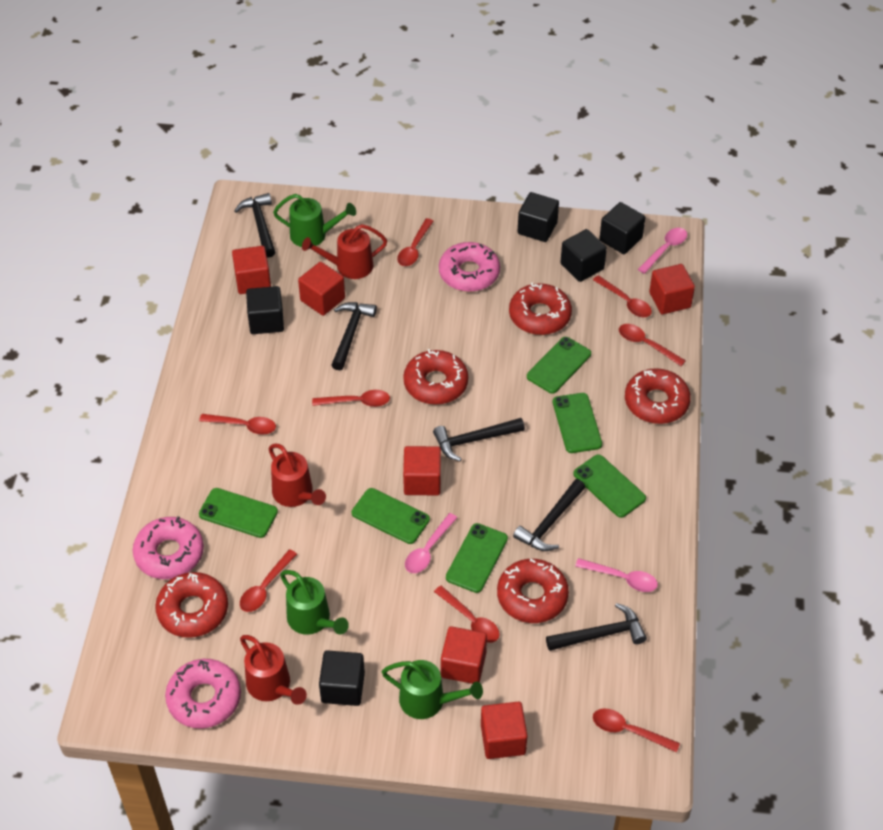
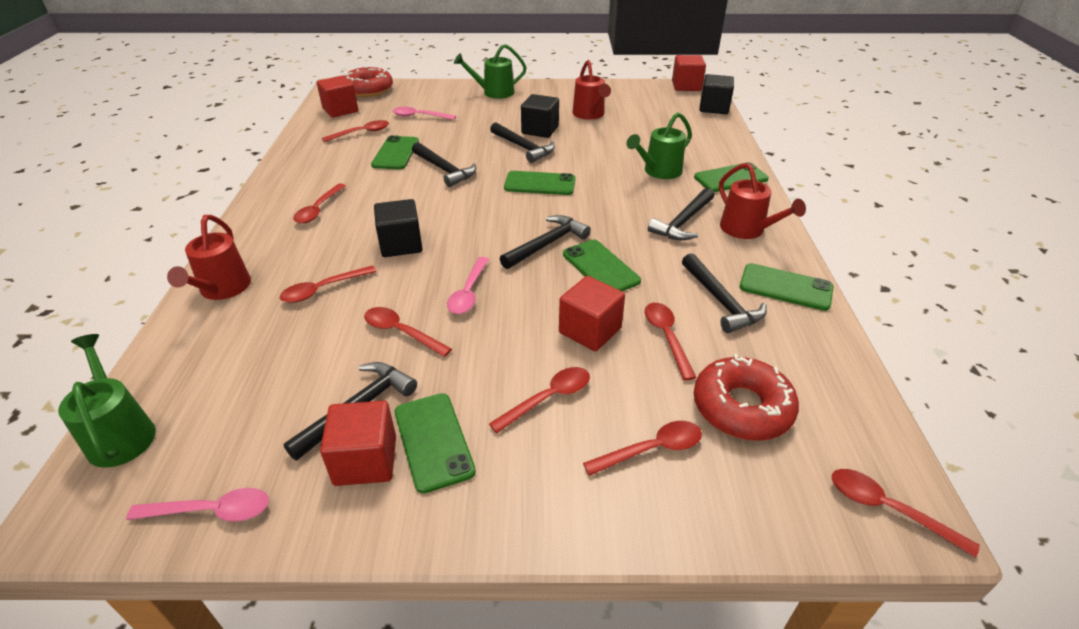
black cube: 5 -> 3
black hammer: 5 -> 6
pink donut: 3 -> 0
red cube: 6 -> 4
red donut: 5 -> 2

